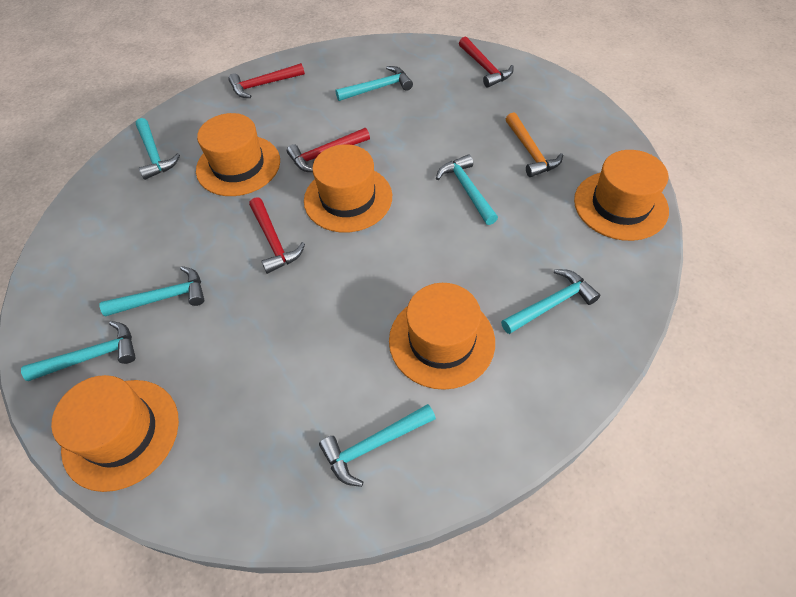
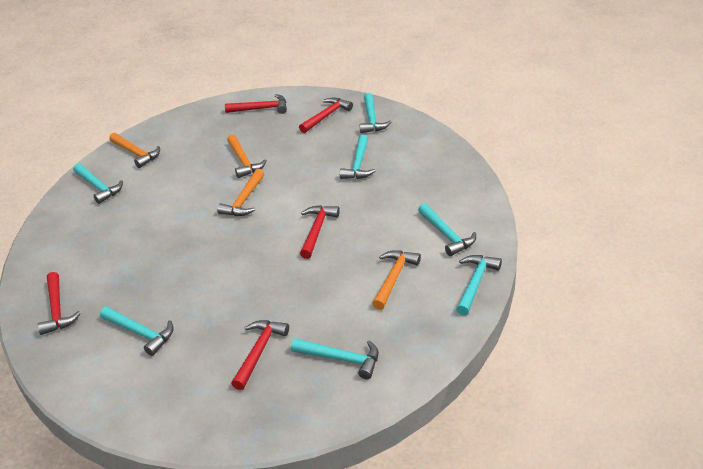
orange hammer: 1 -> 4
orange hat: 5 -> 0
red hammer: 4 -> 5

